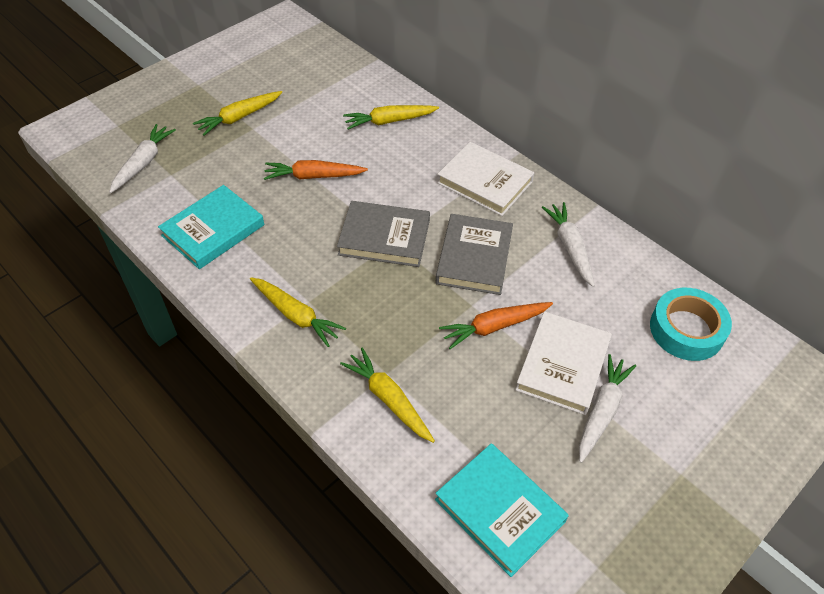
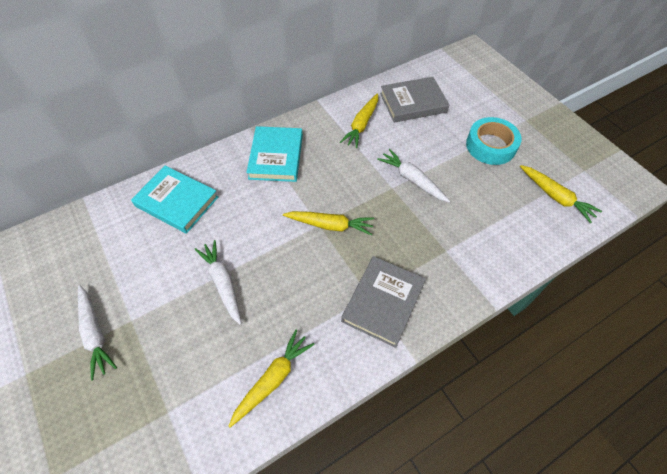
orange carrot: 2 -> 0
white book: 2 -> 0

